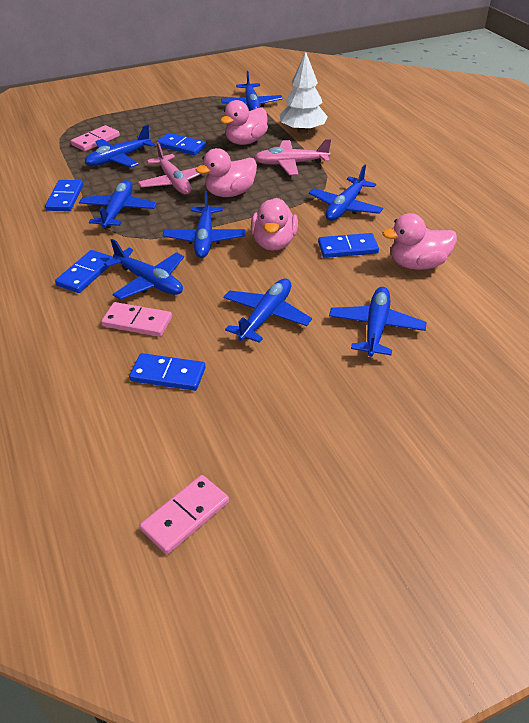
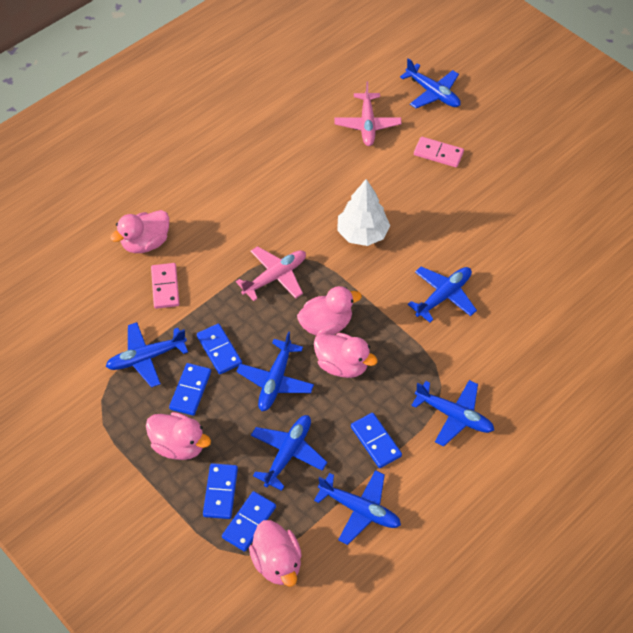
blue plane: 8 -> 7
pink domino: 3 -> 2
pink duck: 4 -> 5

